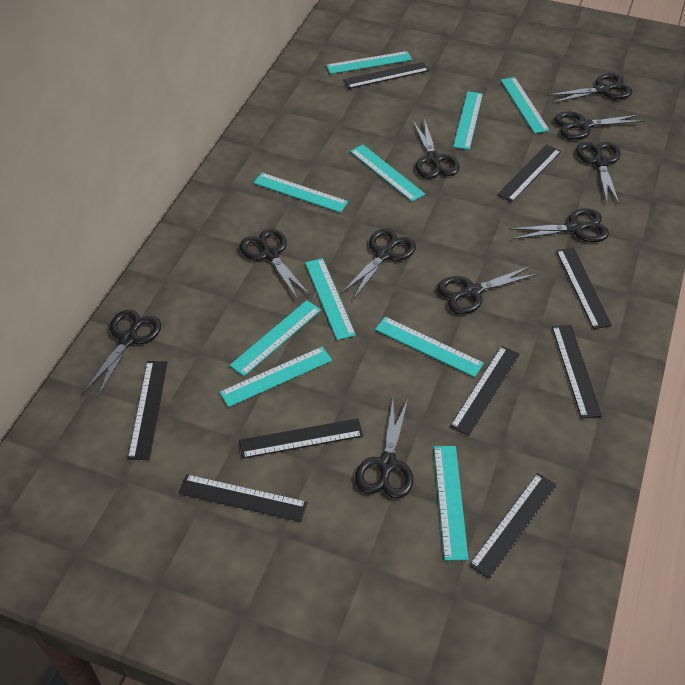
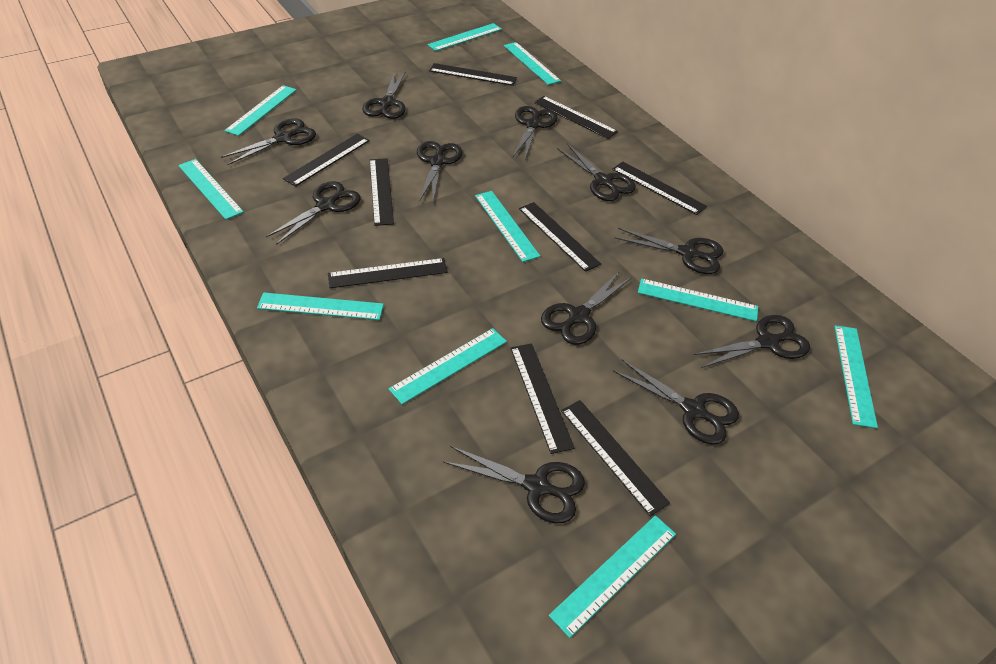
black scissors: 10 -> 11

